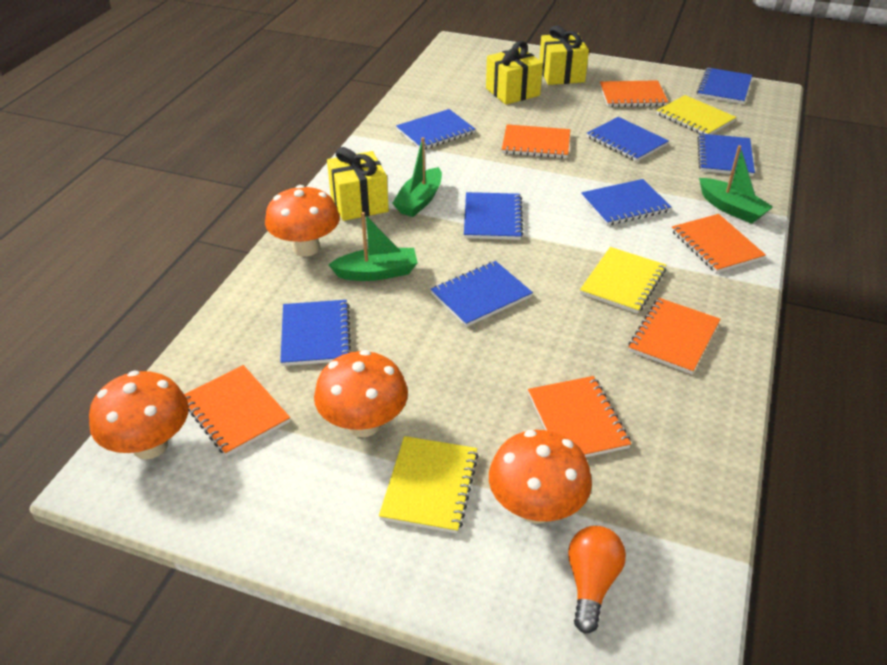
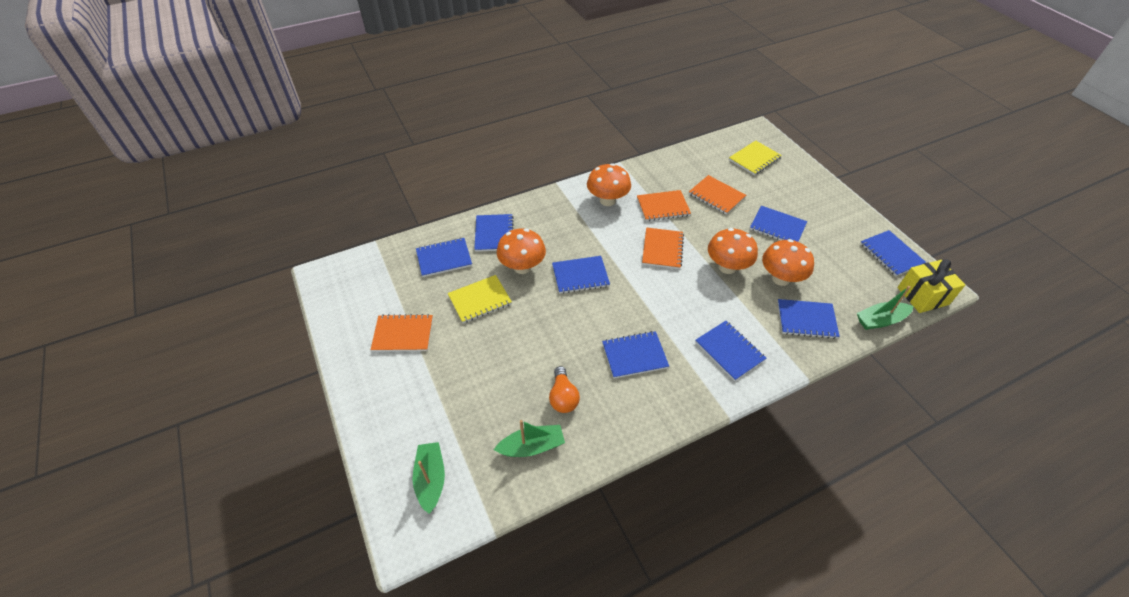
orange notebook: 6 -> 4
yellow gift: 3 -> 1
yellow notebook: 3 -> 2

